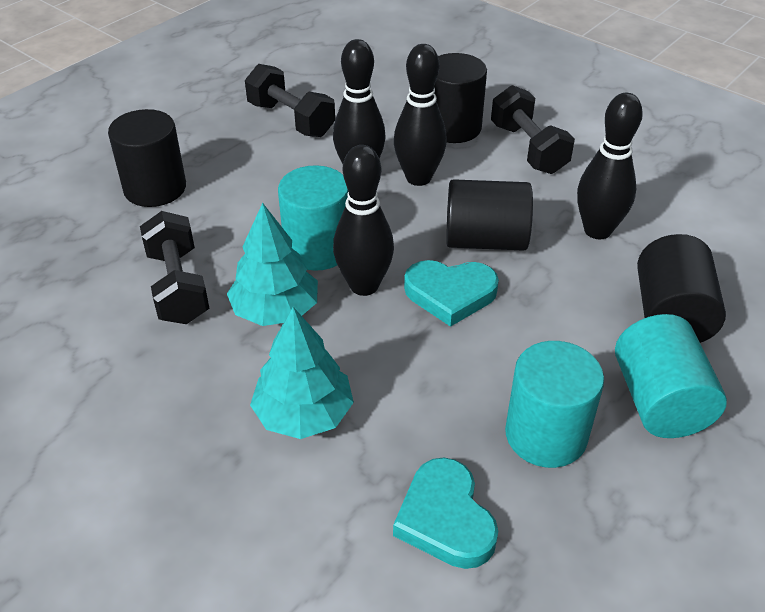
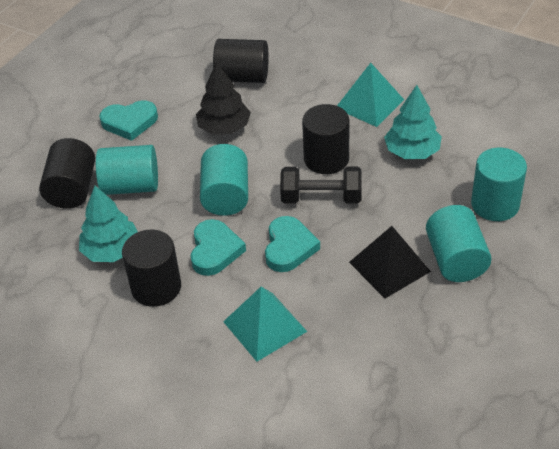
black bowling pin: 4 -> 0
black dumbbell: 3 -> 1
black pyramid: 0 -> 1
black tree: 0 -> 1
turquoise cylinder: 3 -> 4
turquoise heart: 2 -> 3
turquoise pyramid: 0 -> 2

